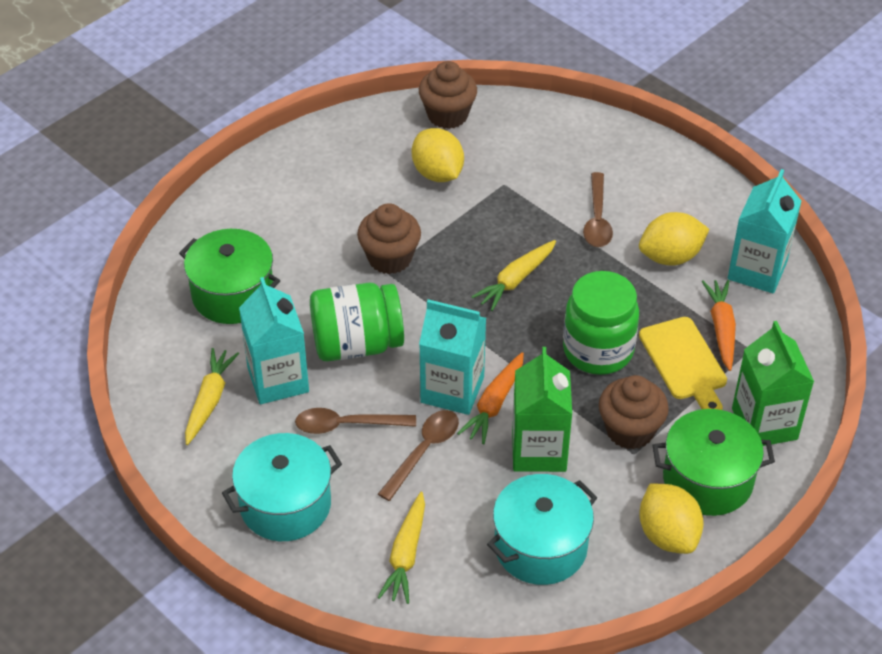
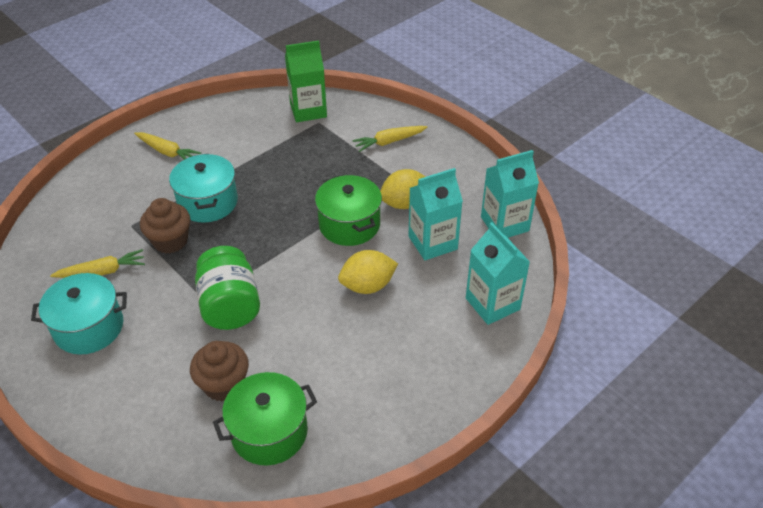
brown cupcake: 3 -> 2
brown spoon: 3 -> 0
green carton: 2 -> 1
green jar: 2 -> 1
orange carrot: 2 -> 0
yellow cutting board: 1 -> 0
yellow lemon: 3 -> 2

